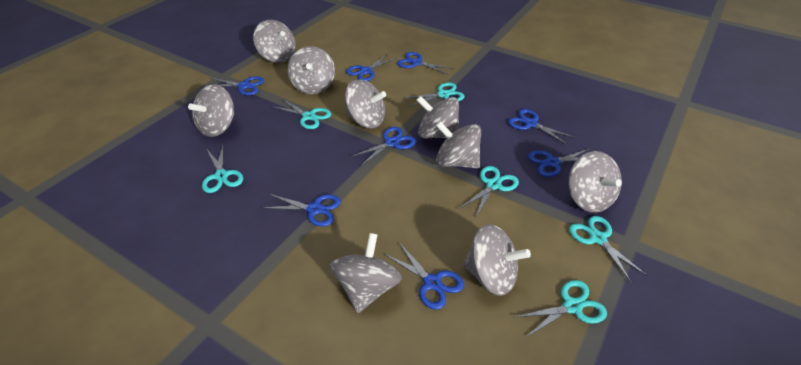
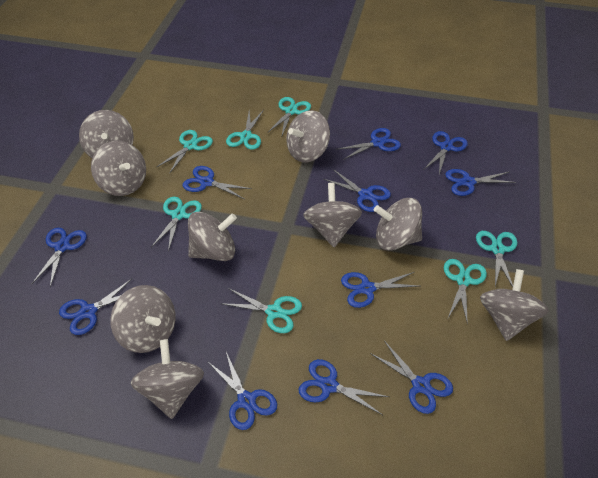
blue scissors: 8 -> 11
turquoise scissors: 6 -> 7

